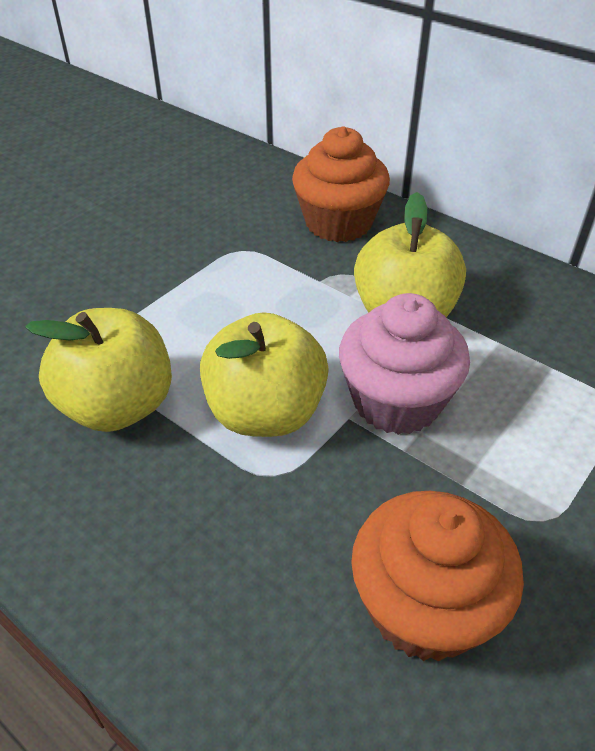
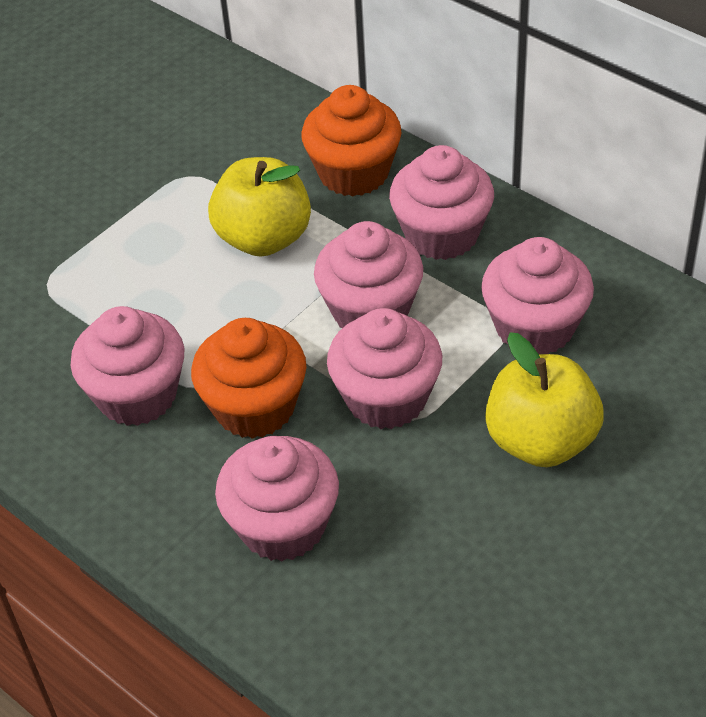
pink cupcake: 1 -> 6
yellow apple: 3 -> 2

